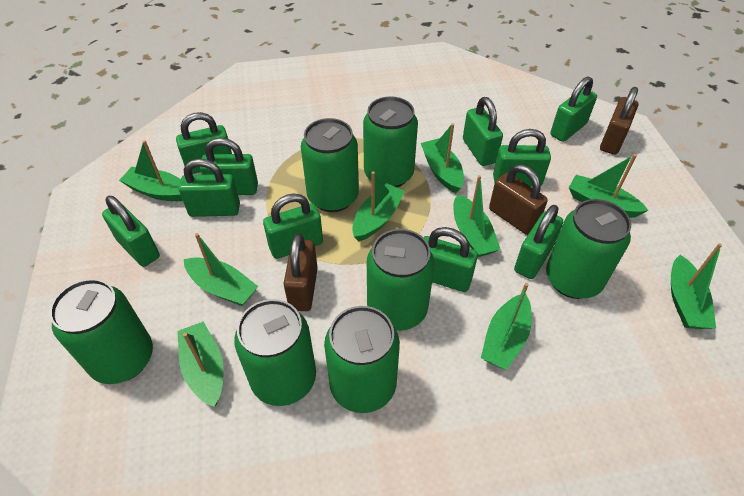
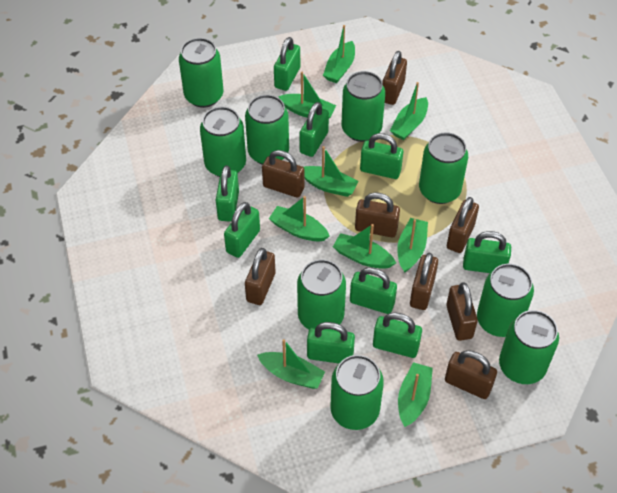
brown padlock: 3 -> 8
green can: 7 -> 9
green padlock: 10 -> 9

